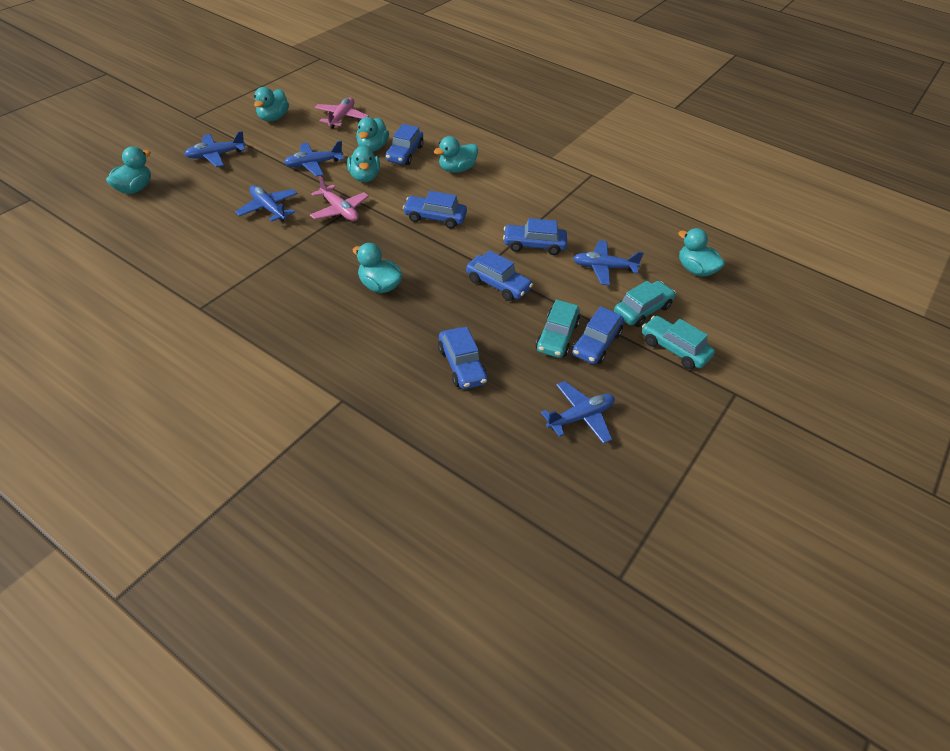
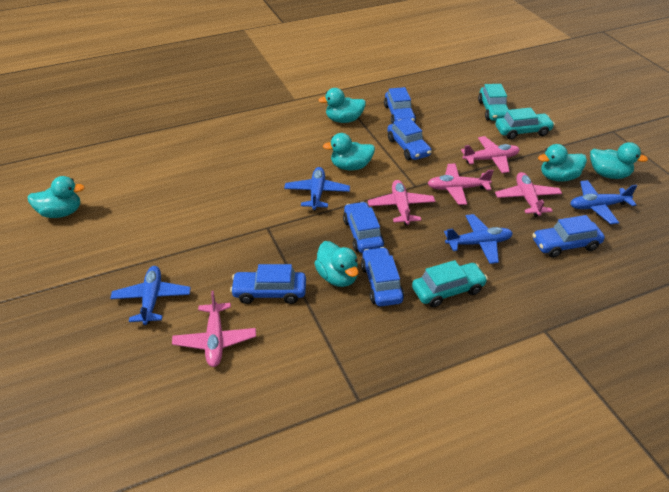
blue plane: 5 -> 4
pink plane: 2 -> 5
turquoise duck: 7 -> 6

